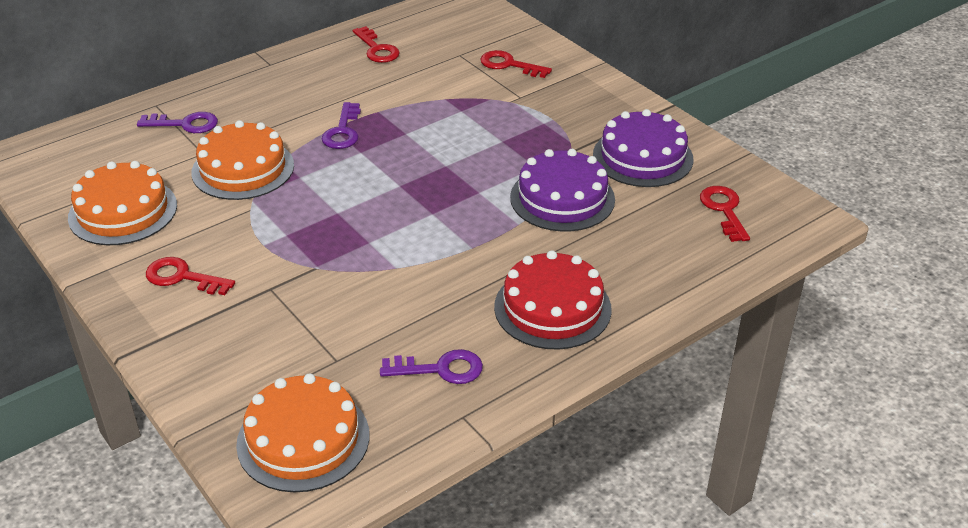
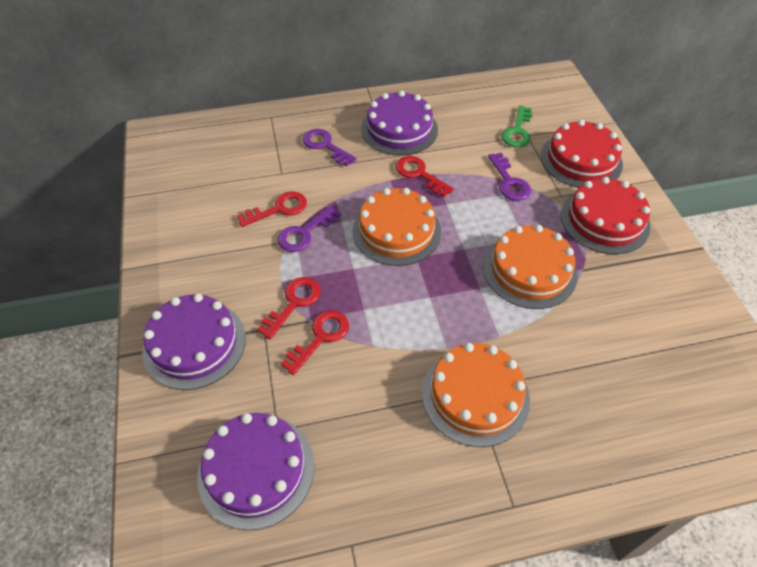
green key: 0 -> 1
purple cake: 2 -> 3
red cake: 1 -> 2

